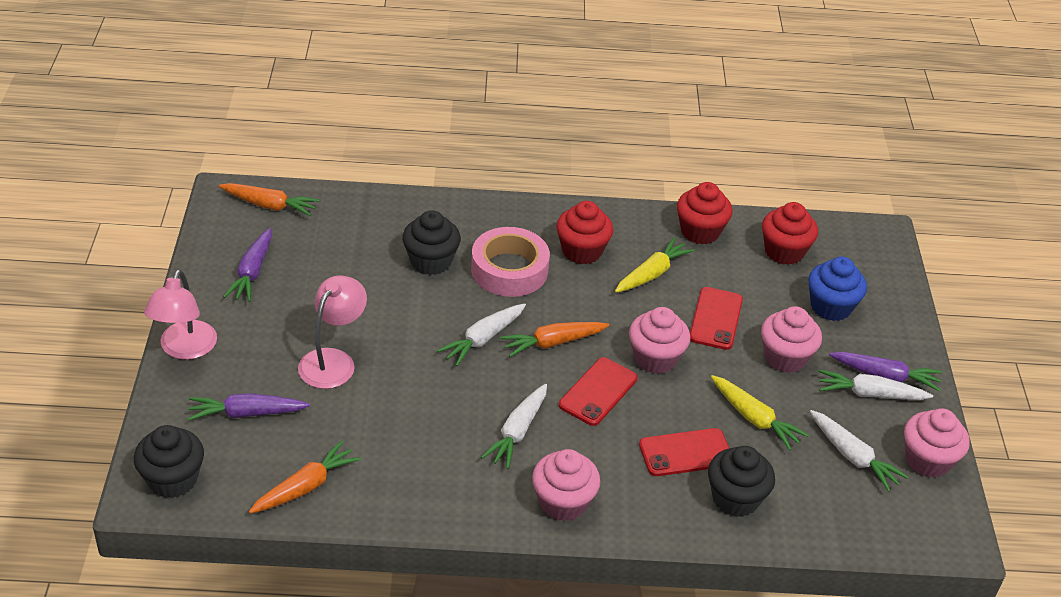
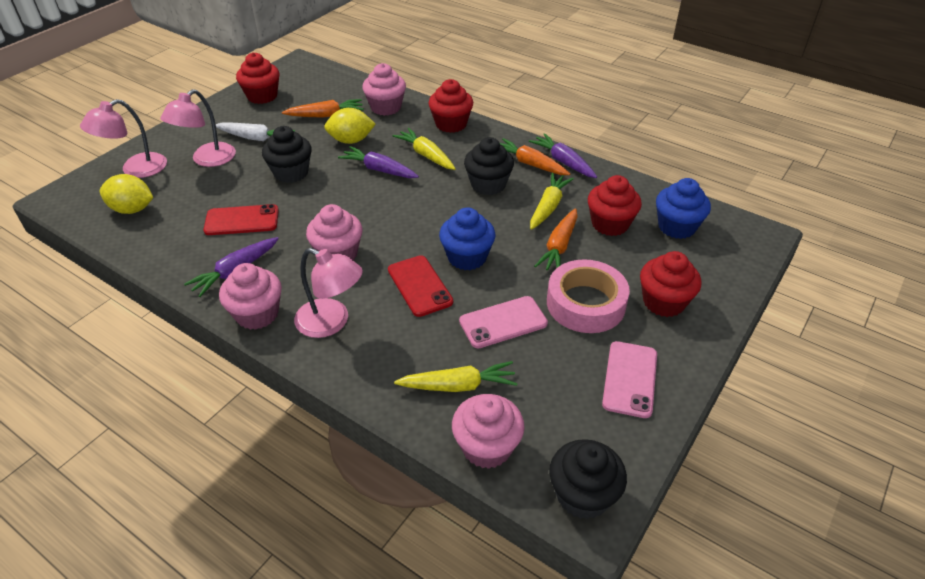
blue cupcake: 1 -> 2
pink lamp: 2 -> 3
pink phone: 0 -> 2
red cupcake: 3 -> 4
red phone: 3 -> 2
white carrot: 4 -> 1
yellow carrot: 2 -> 3
yellow lemon: 0 -> 2

